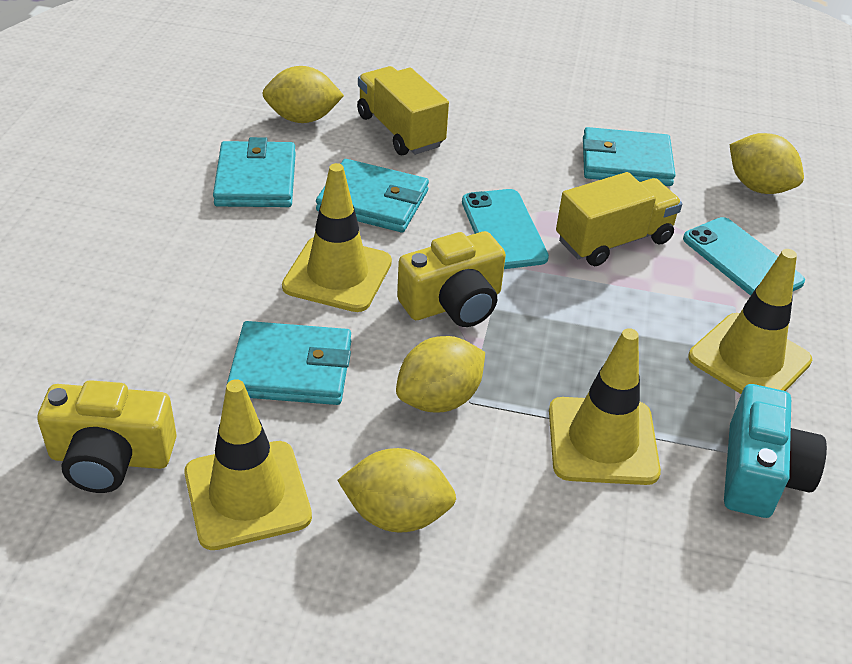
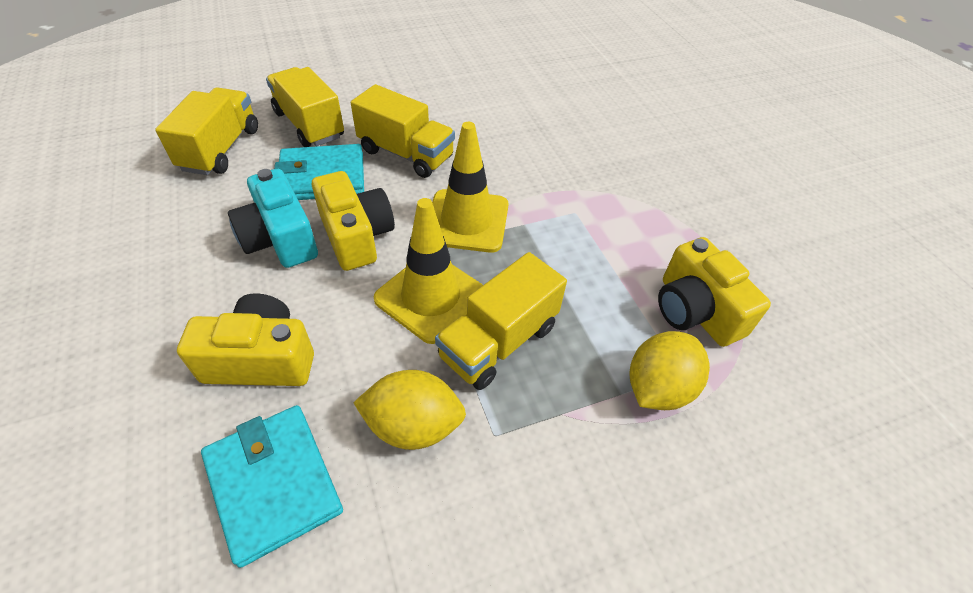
turquoise phone: 2 -> 0
turquoise wallet: 4 -> 2
yellow camera: 2 -> 3
yellow lemon: 4 -> 2
yellow traffic cone: 4 -> 2
yellow truck: 2 -> 4

